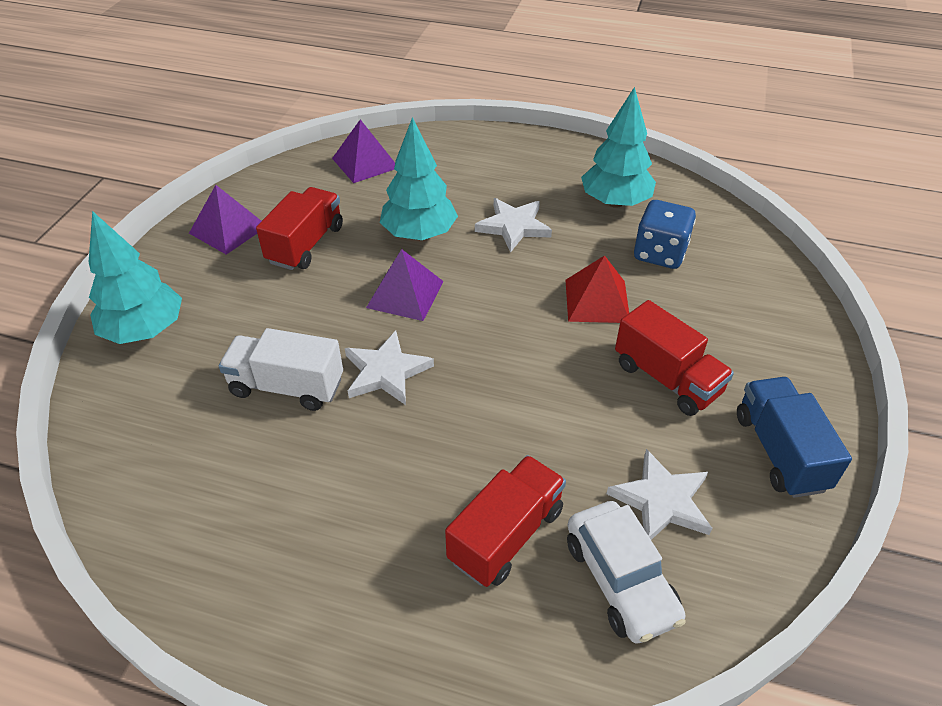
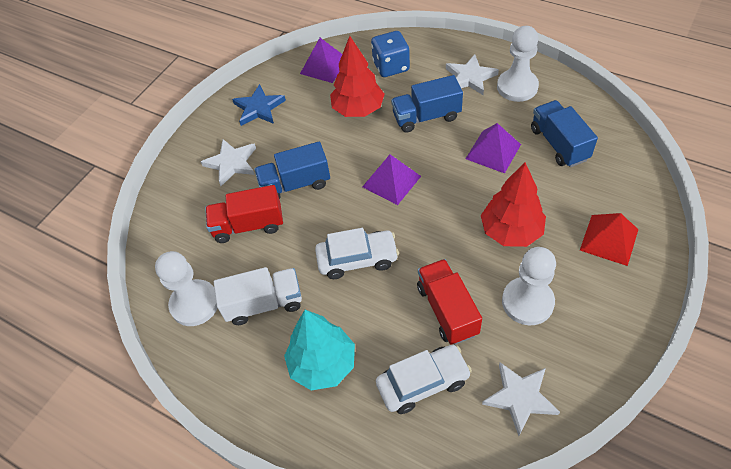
blue star: 0 -> 1
blue truck: 1 -> 3
red tree: 0 -> 2
red truck: 3 -> 2
turquoise tree: 3 -> 1
white car: 1 -> 2
white pawn: 0 -> 3

